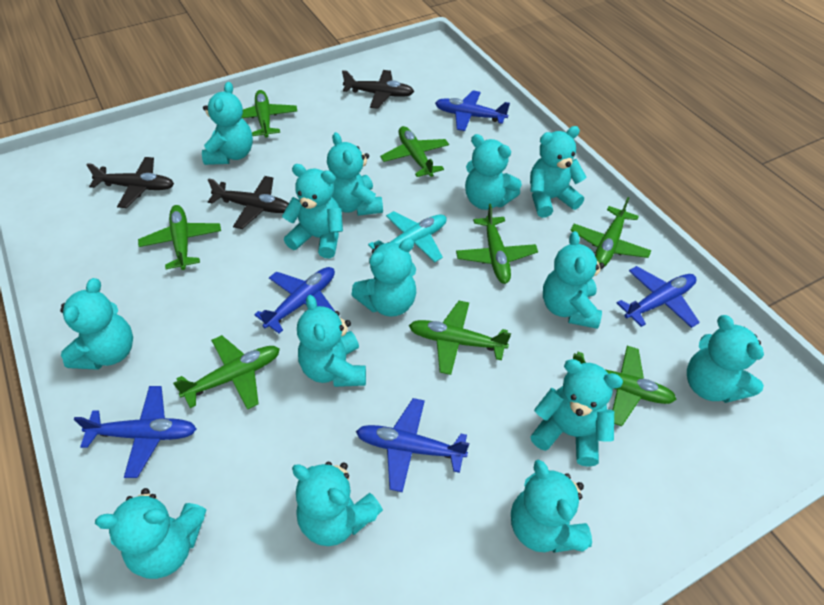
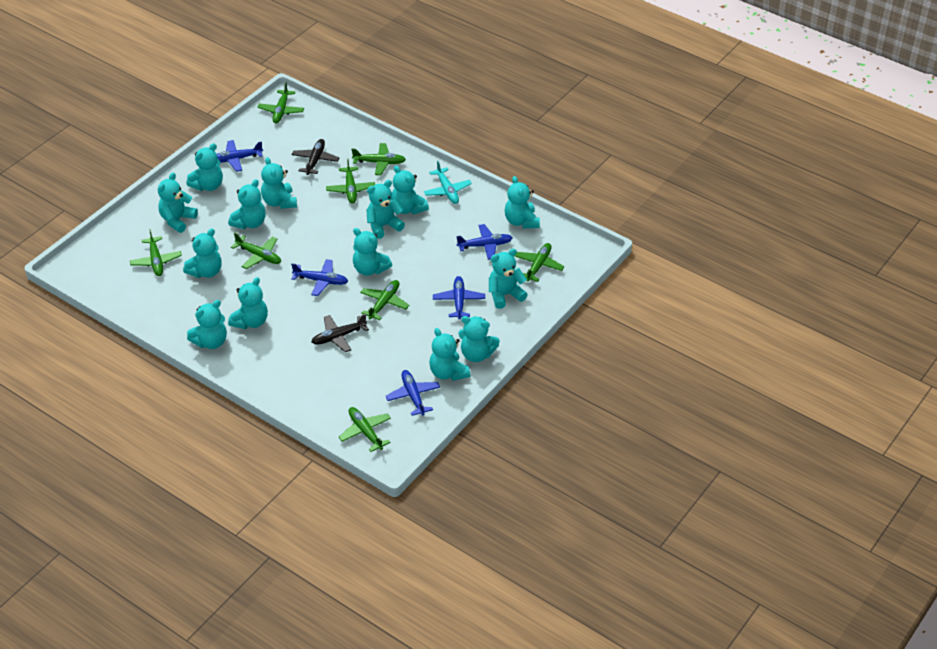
black plane: 3 -> 2

